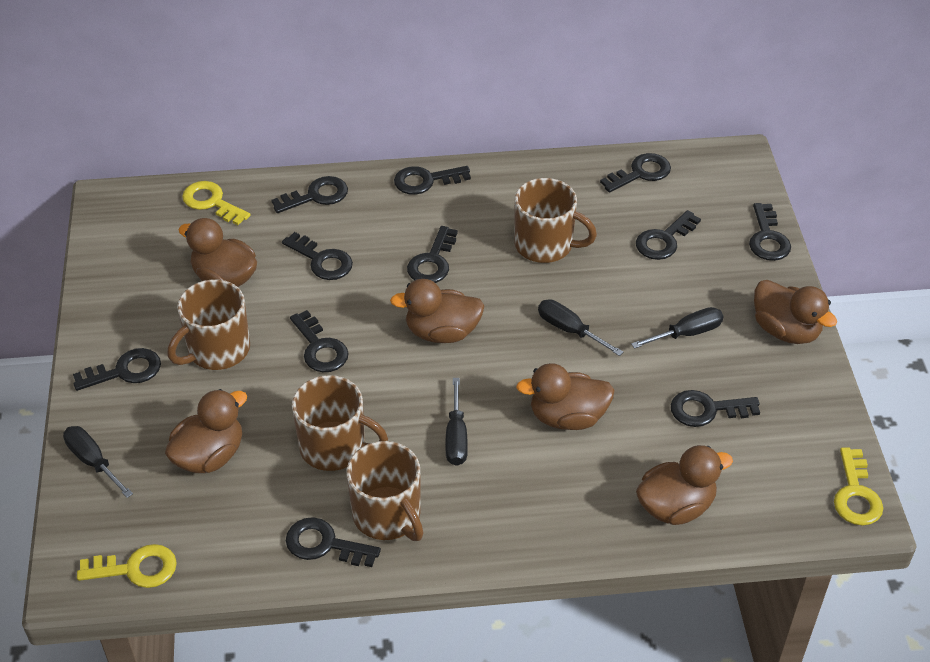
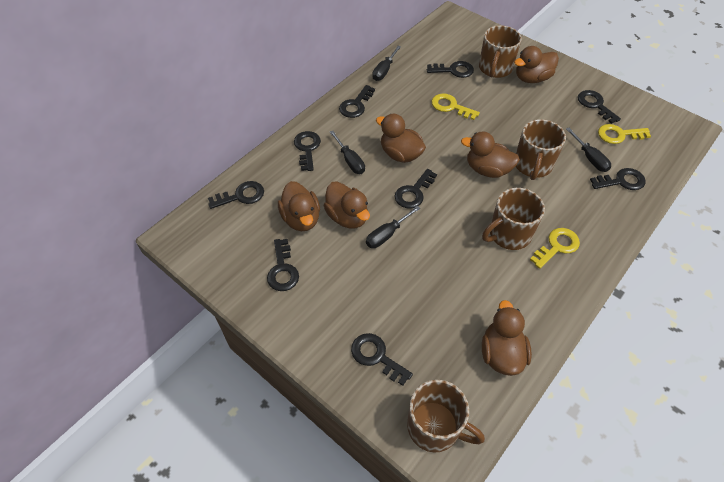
black key: 11 -> 9

